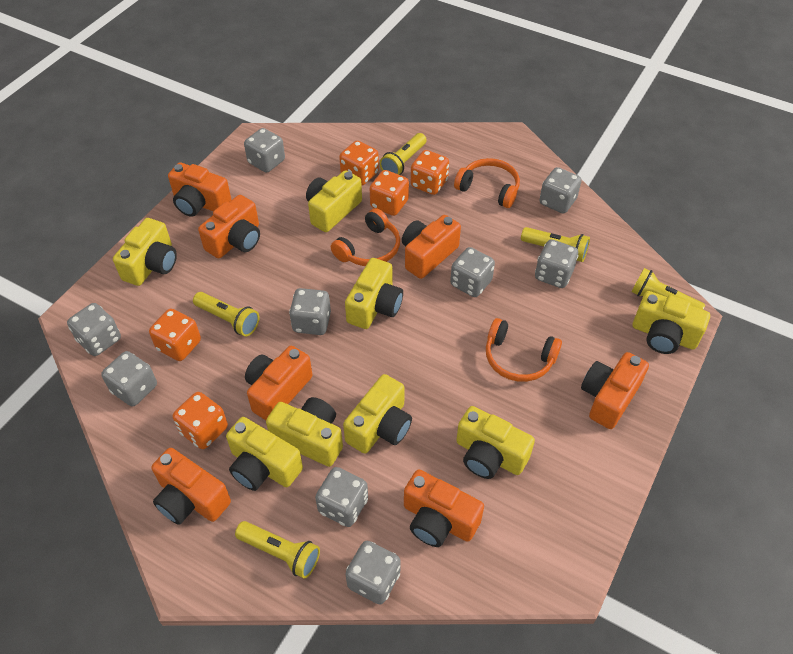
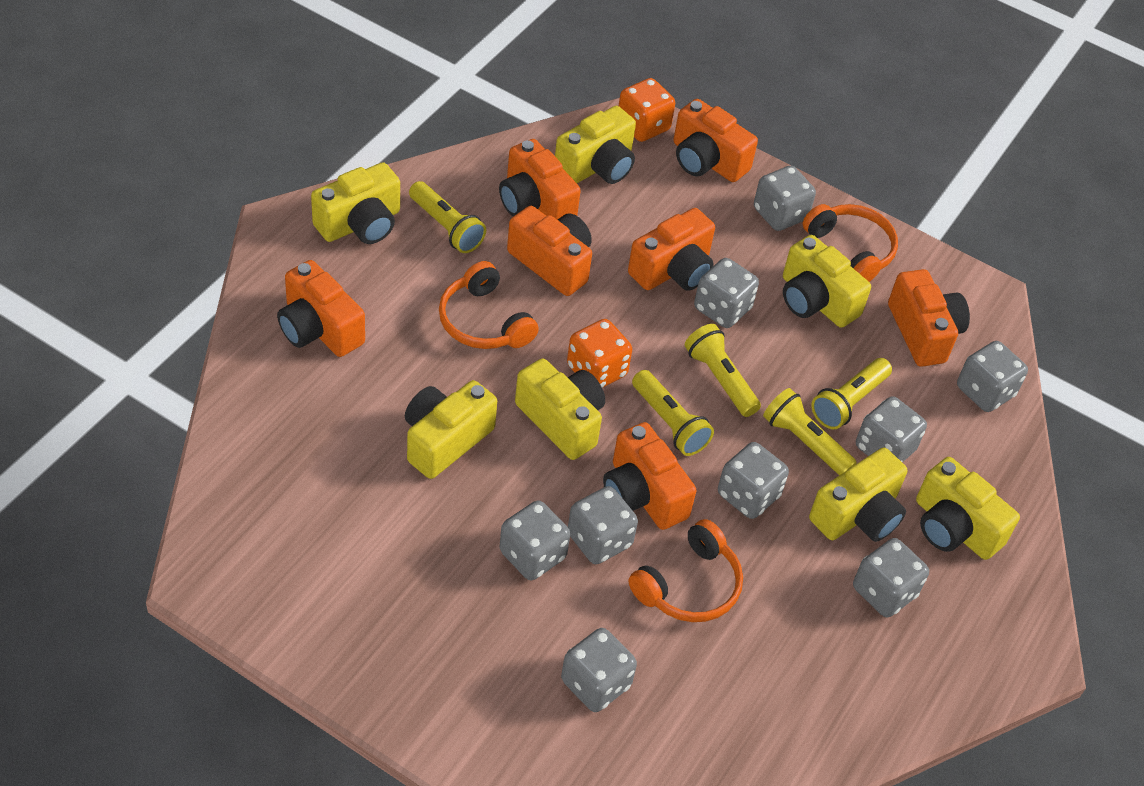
orange dice: 5 -> 2
yellow camera: 8 -> 7

